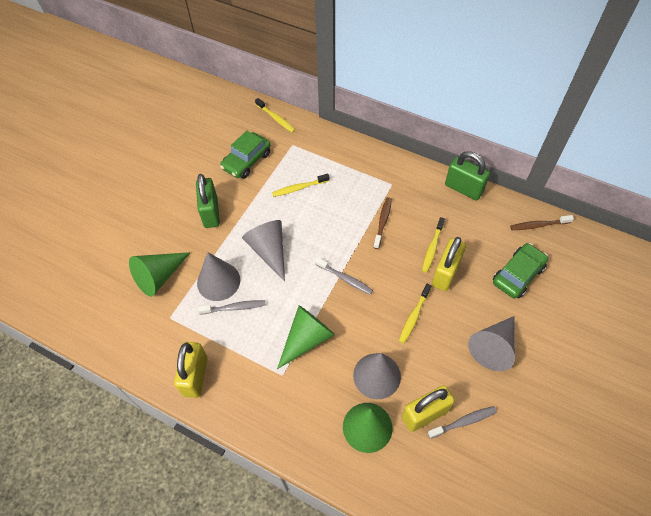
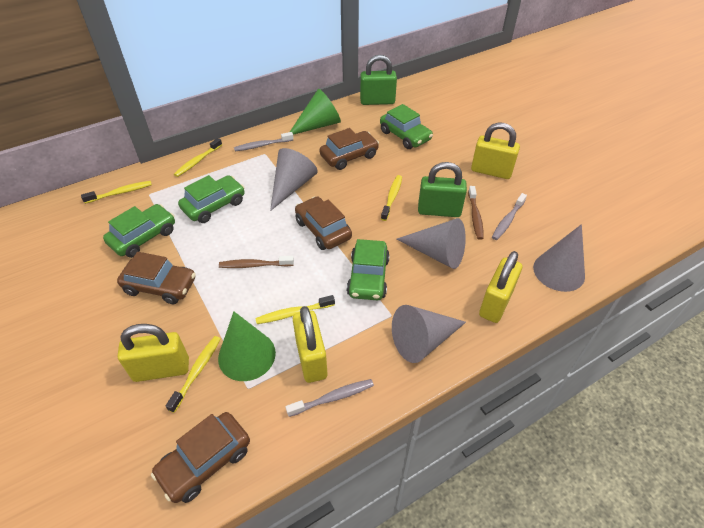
brown car: 0 -> 4
green car: 2 -> 4
green cone: 3 -> 2
yellow padlock: 3 -> 4
yellow toothbrush: 4 -> 5

